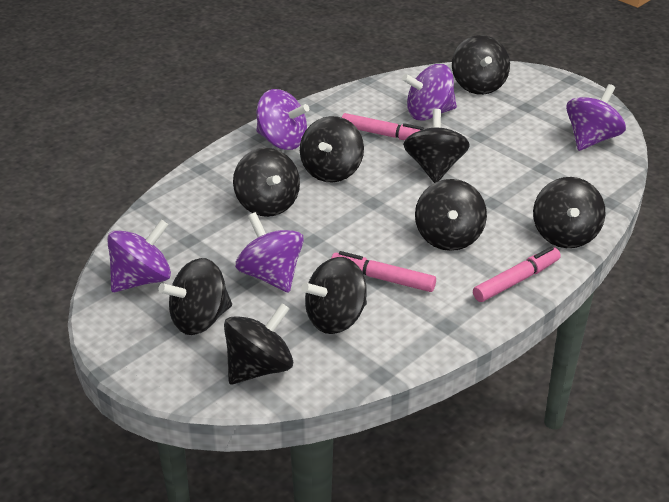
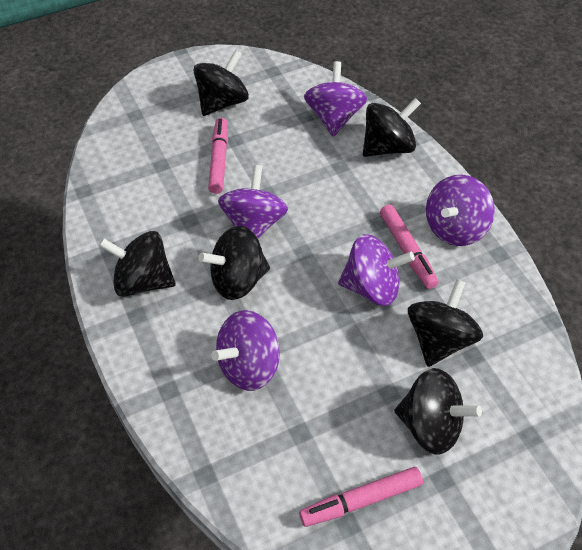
black spinning top: 9 -> 6

